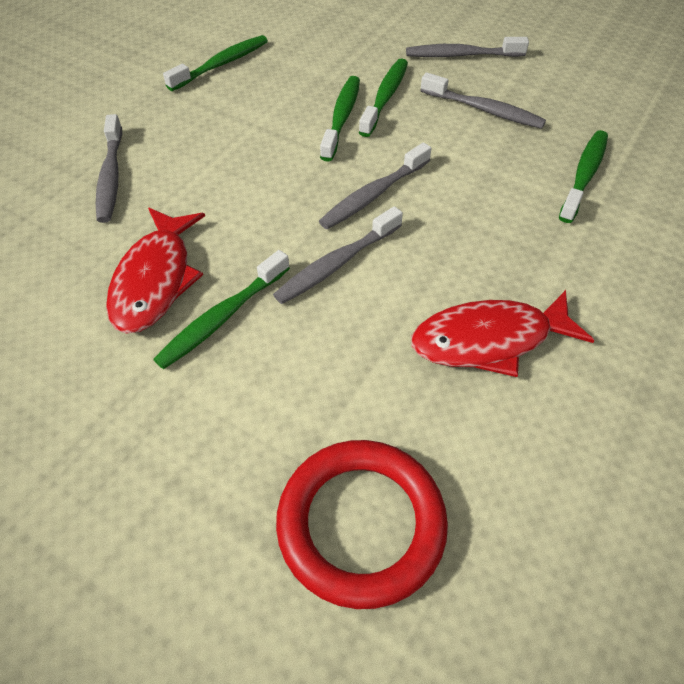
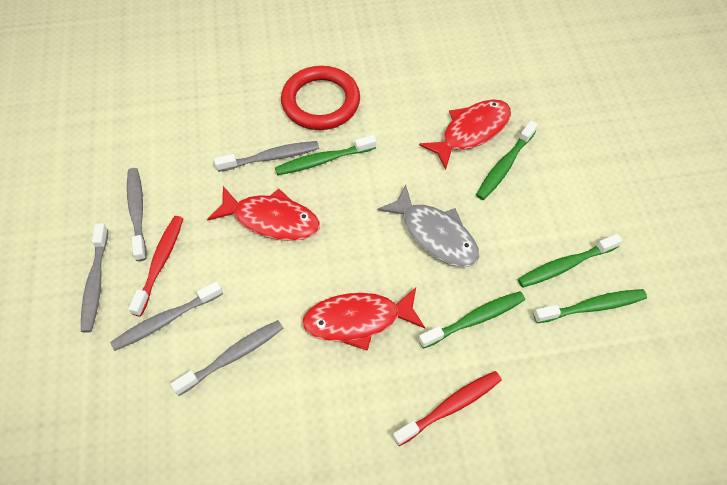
grey fish: 0 -> 1
red fish: 2 -> 3
red toothbrush: 0 -> 2

